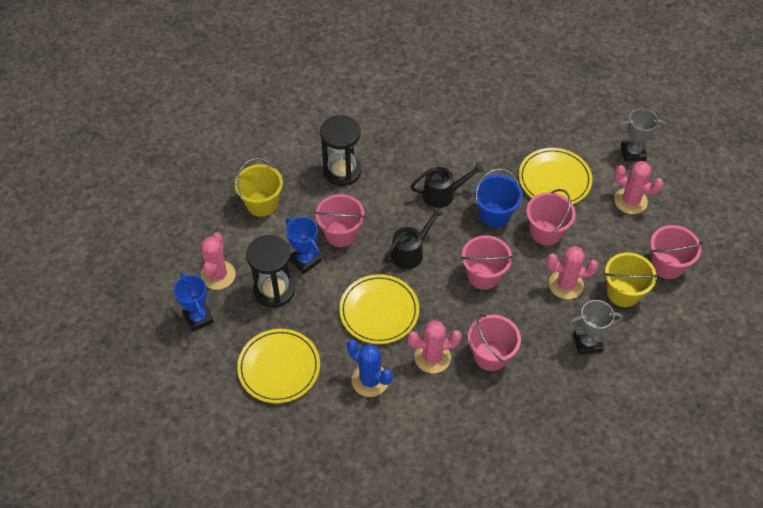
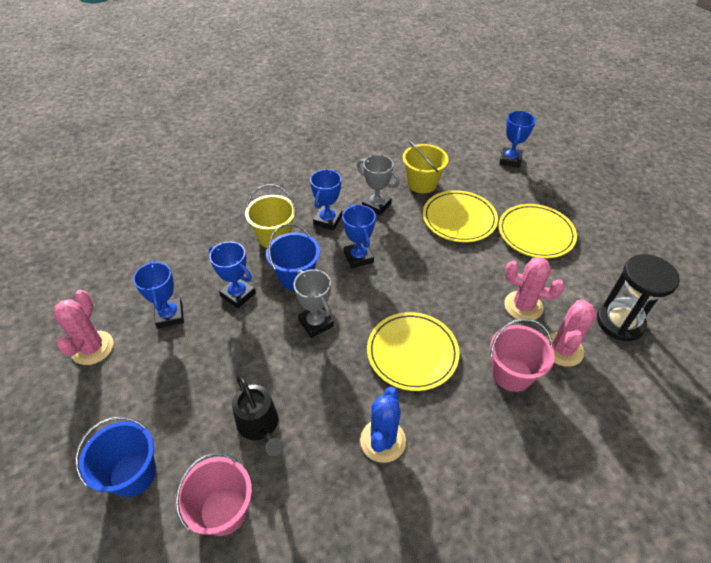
black hourglass: 2 -> 1
black watering can: 2 -> 1
blue bucket: 1 -> 2
blue trophy: 2 -> 5
pink bucket: 5 -> 2
pink cactus: 4 -> 3

